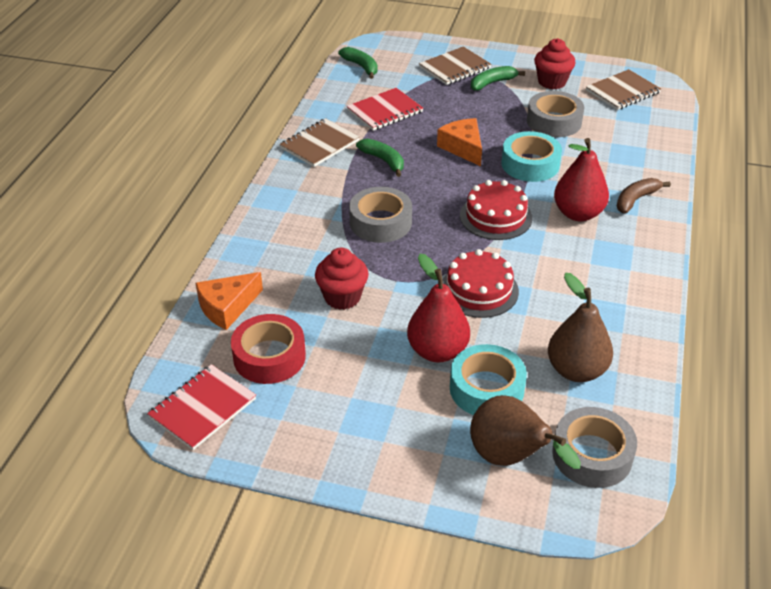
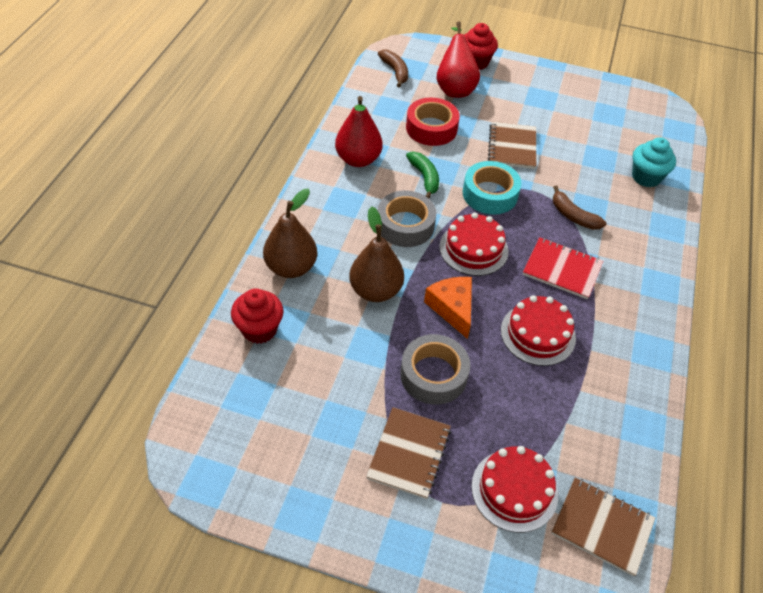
brown banana: 1 -> 2
green banana: 3 -> 1
grey tape: 3 -> 2
orange cheese: 2 -> 1
red cake: 2 -> 3
red notebook: 2 -> 1
turquoise cupcake: 0 -> 1
turquoise tape: 2 -> 1

